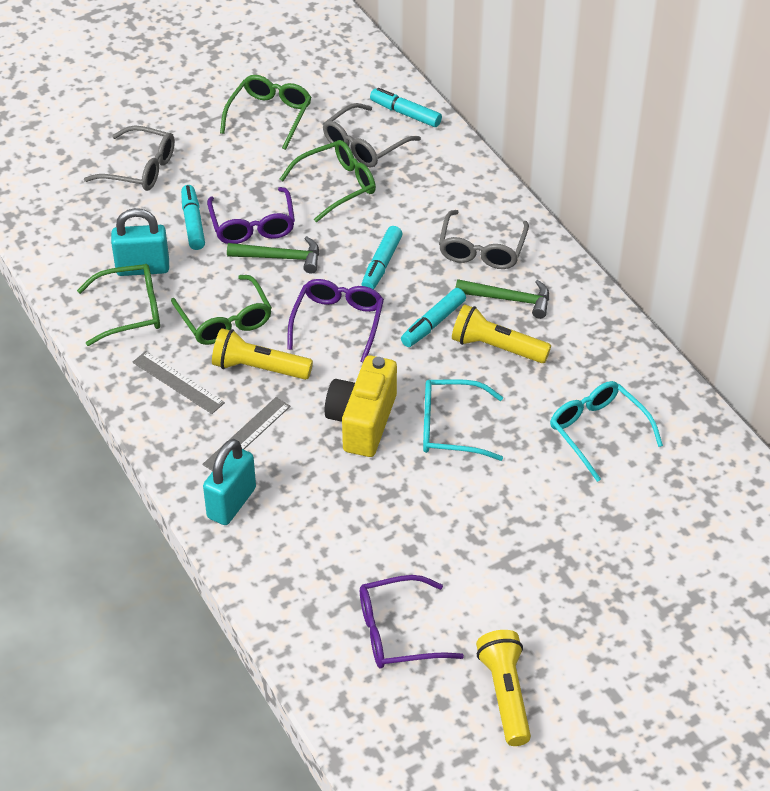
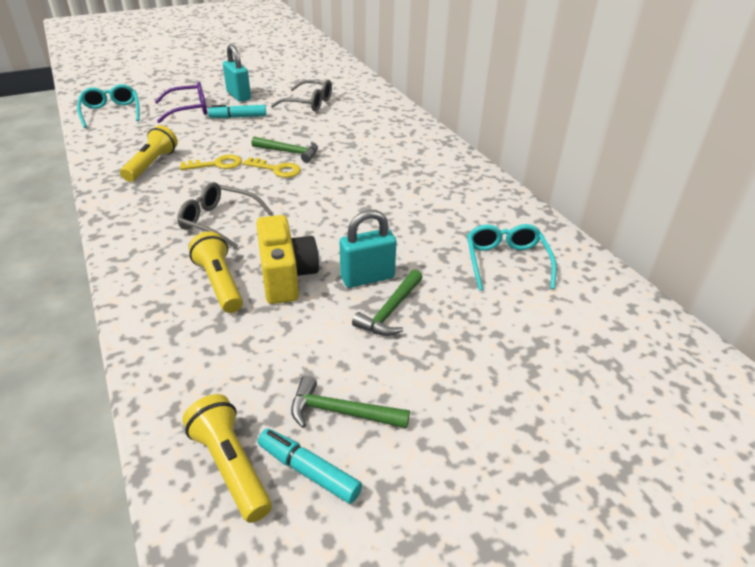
green glasses: 4 -> 0
green hammer: 2 -> 3
grey glasses: 3 -> 2
grey ruler: 2 -> 0
purple glasses: 3 -> 1
turquoise marker: 4 -> 2
yellow key: 0 -> 2

